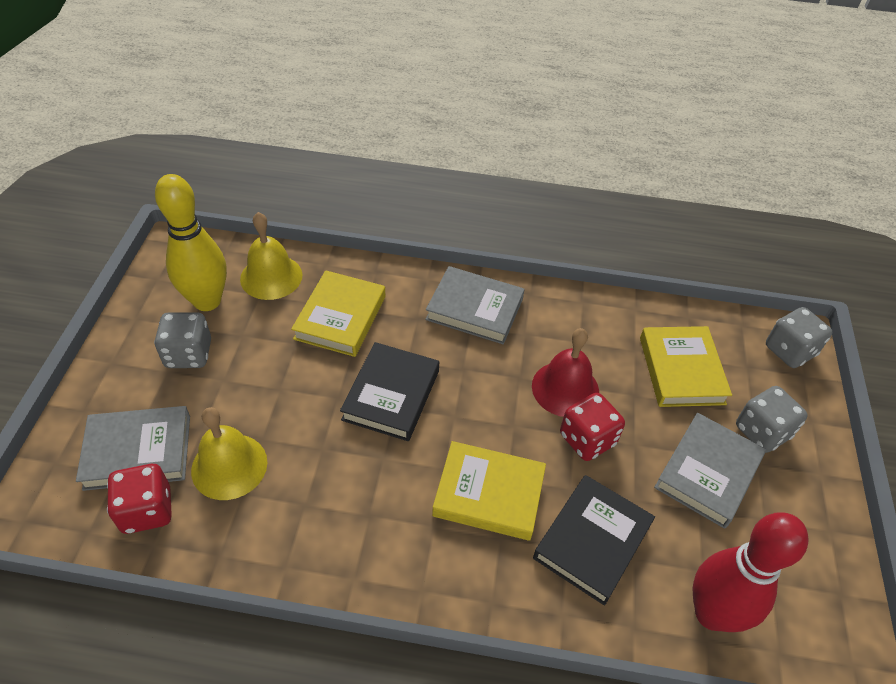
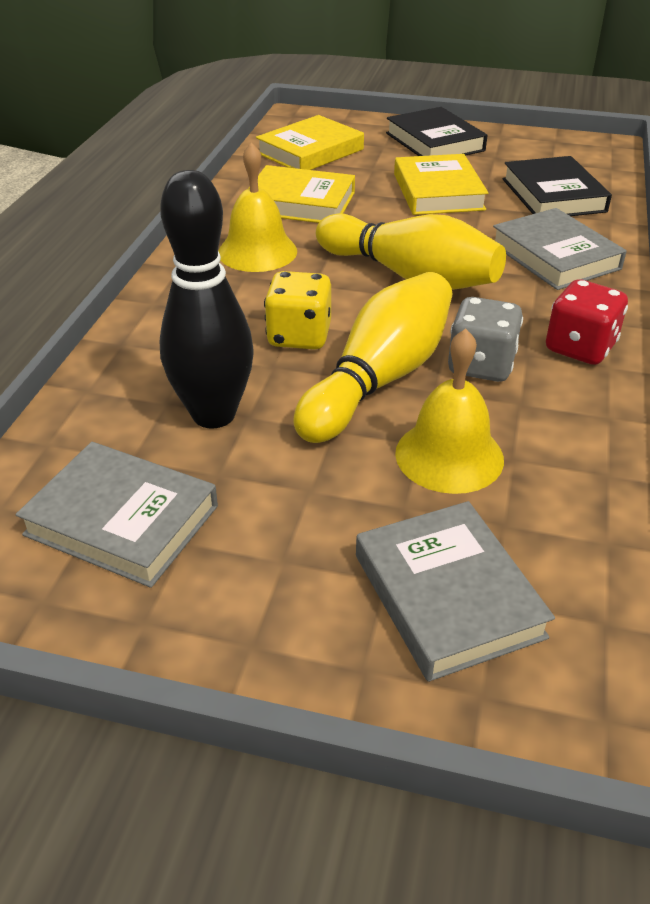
black bowling pin: 0 -> 1
grey dice: 3 -> 1
red bell: 1 -> 0
red bowling pin: 1 -> 0
red dice: 2 -> 1
yellow bowling pin: 1 -> 2
yellow dice: 0 -> 1

